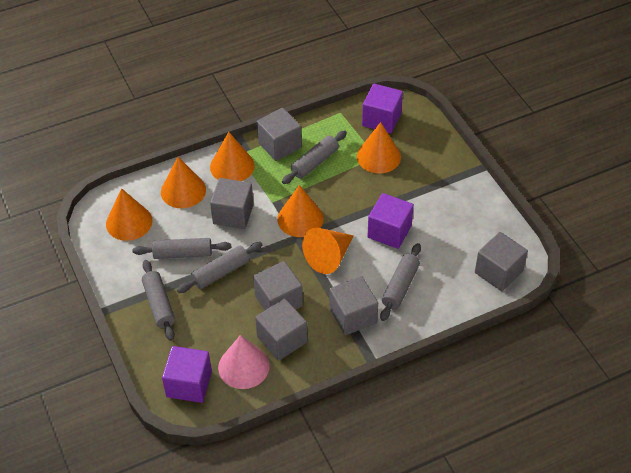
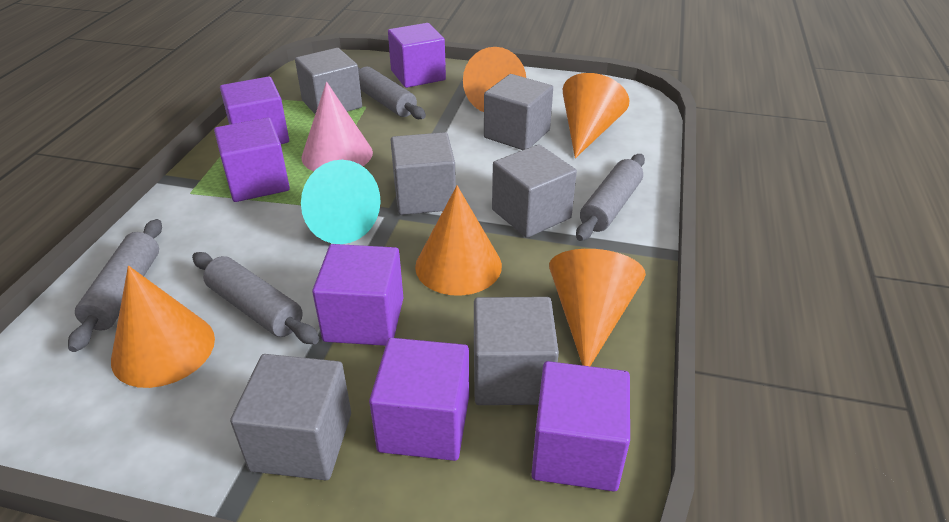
grey rolling pin: 5 -> 4
orange cone: 6 -> 5
purple cube: 3 -> 6
turquoise cone: 0 -> 1

